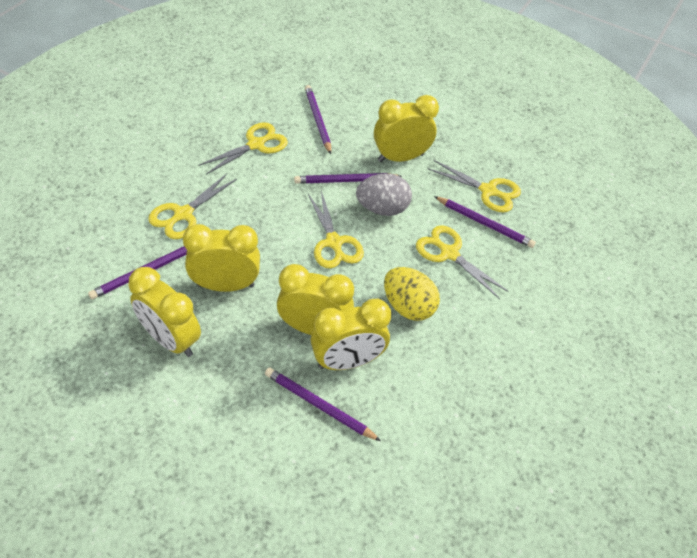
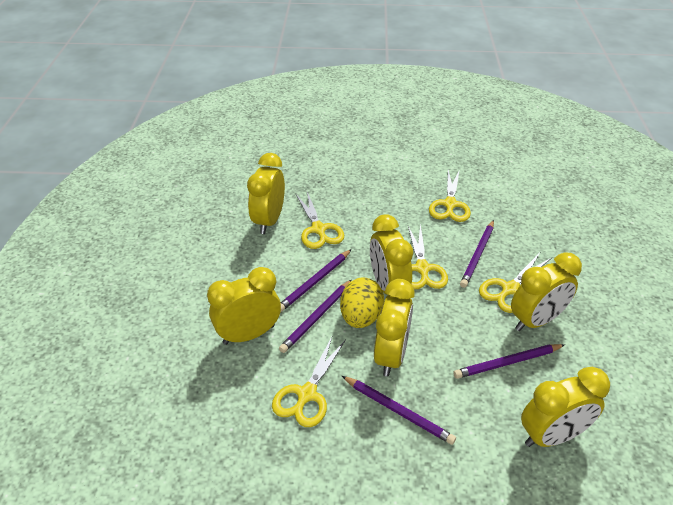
grey egg: 1 -> 0
yellow clock: 5 -> 6

